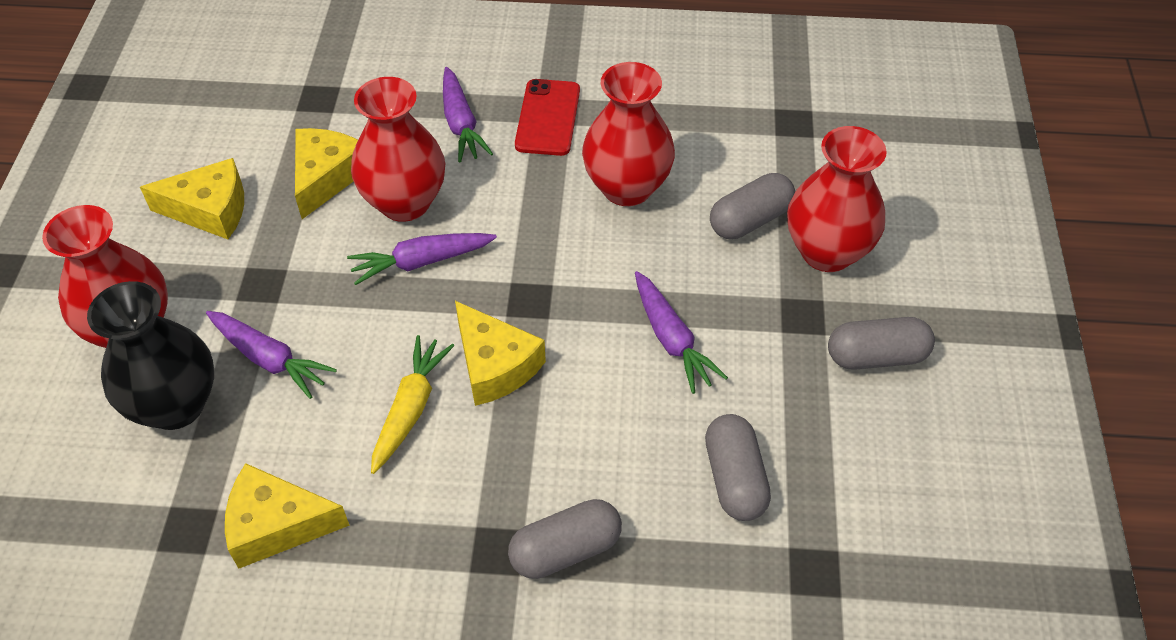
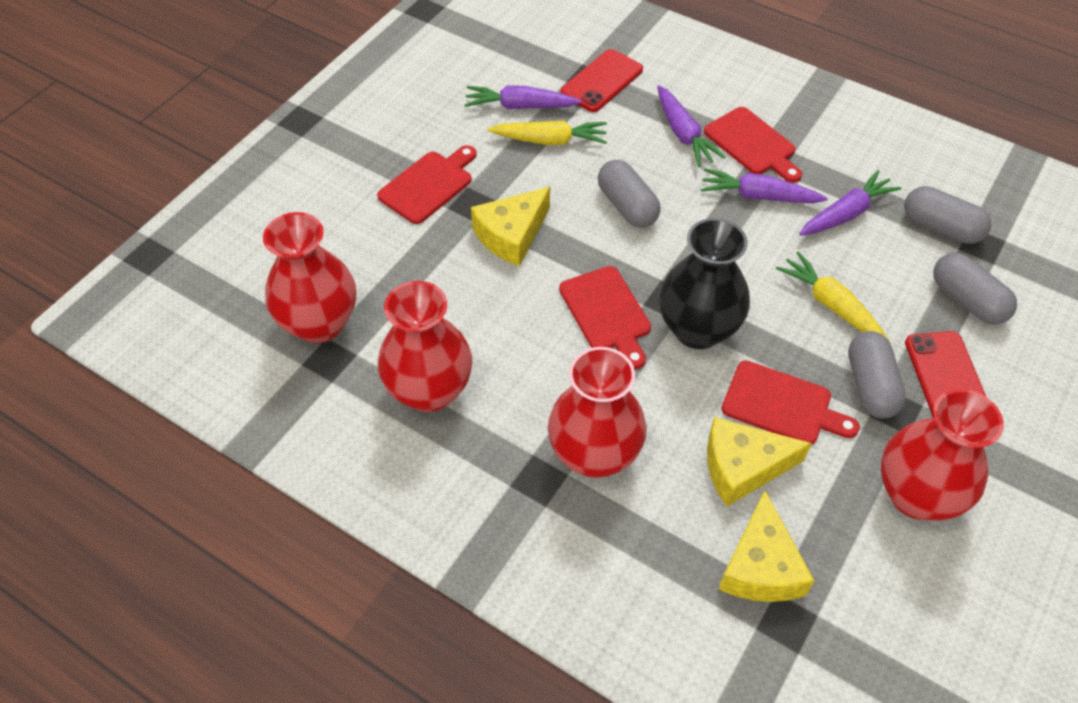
red cutting board: 0 -> 4
red phone: 1 -> 2
yellow carrot: 1 -> 2
yellow cheese: 4 -> 3

